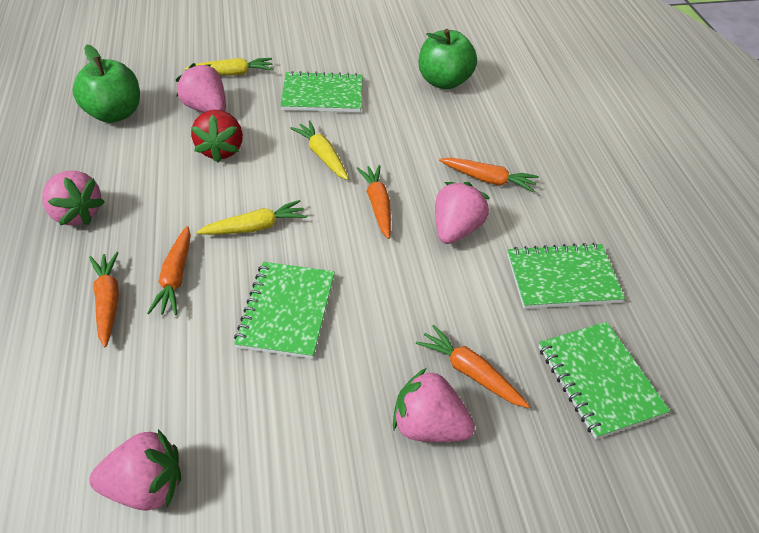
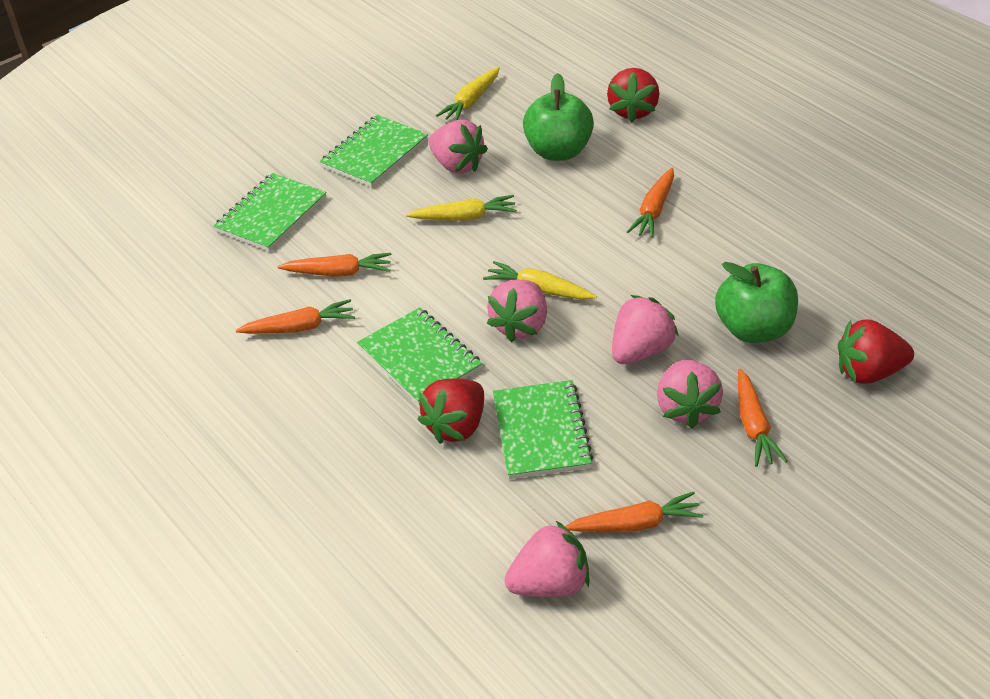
red strawberry: 1 -> 3

